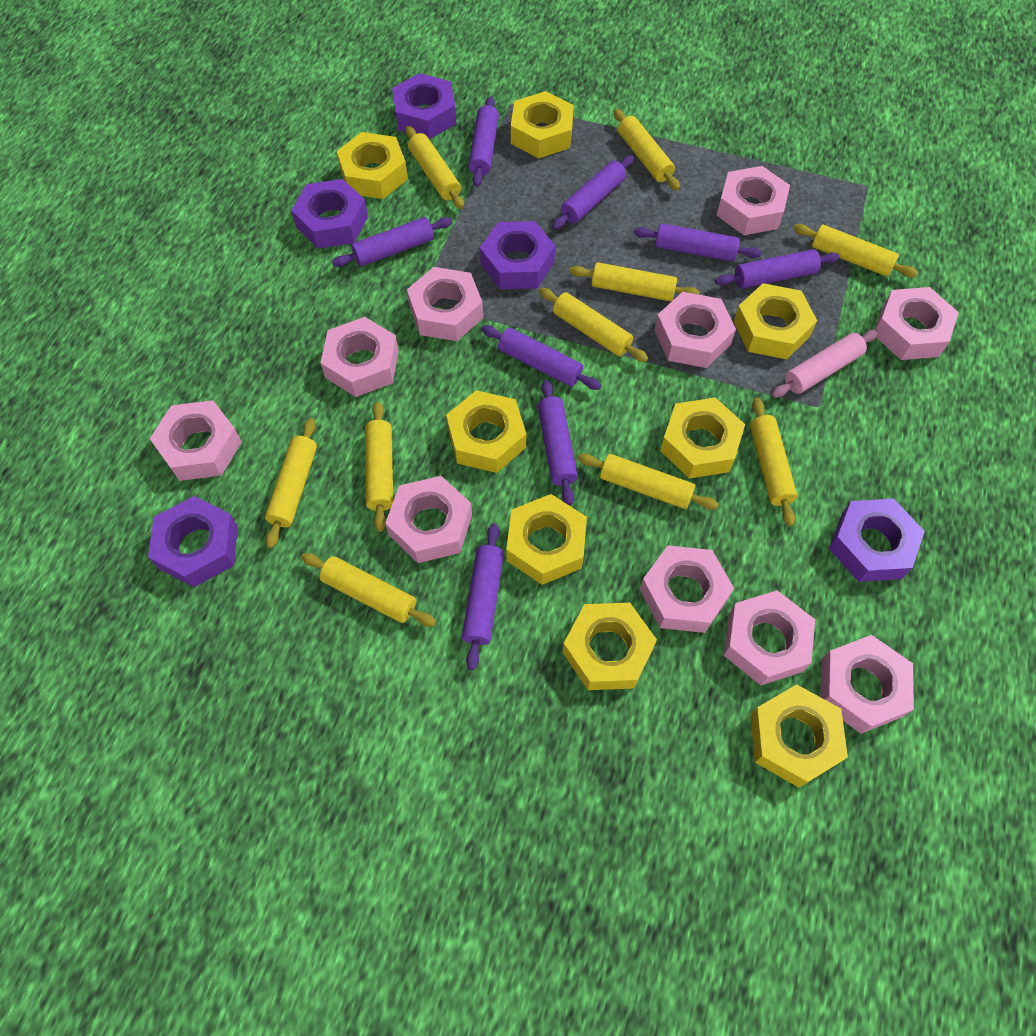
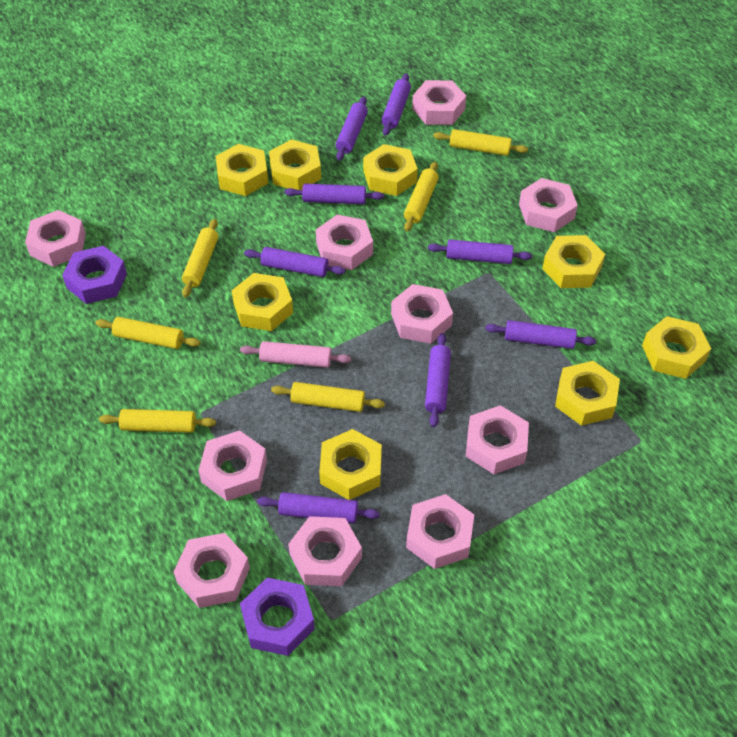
purple nut: 5 -> 2
yellow rolling pin: 10 -> 6

